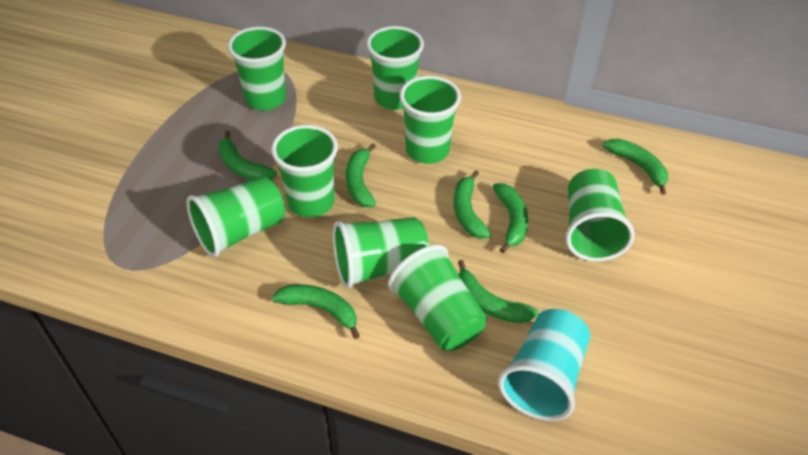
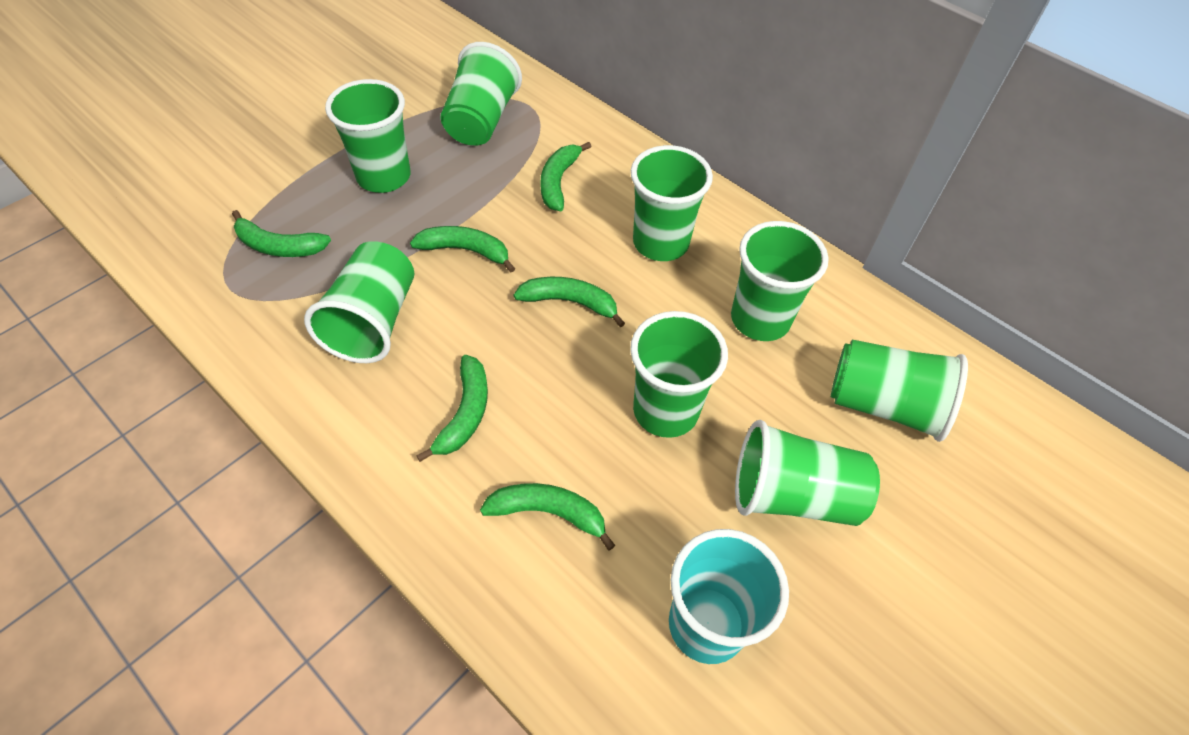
green banana: 7 -> 6

